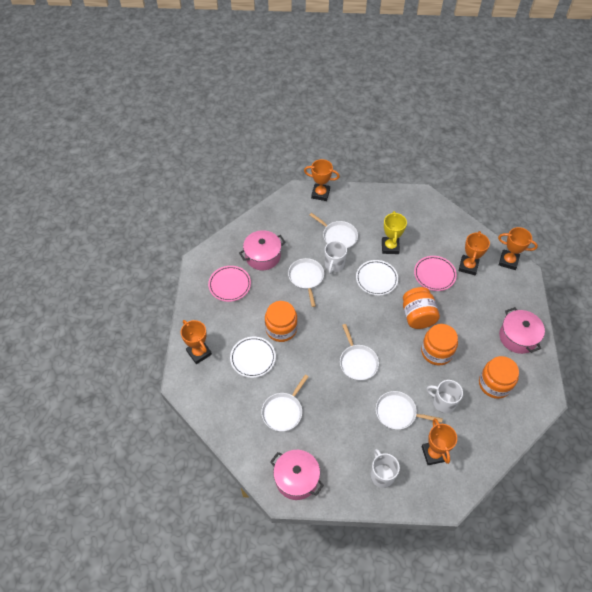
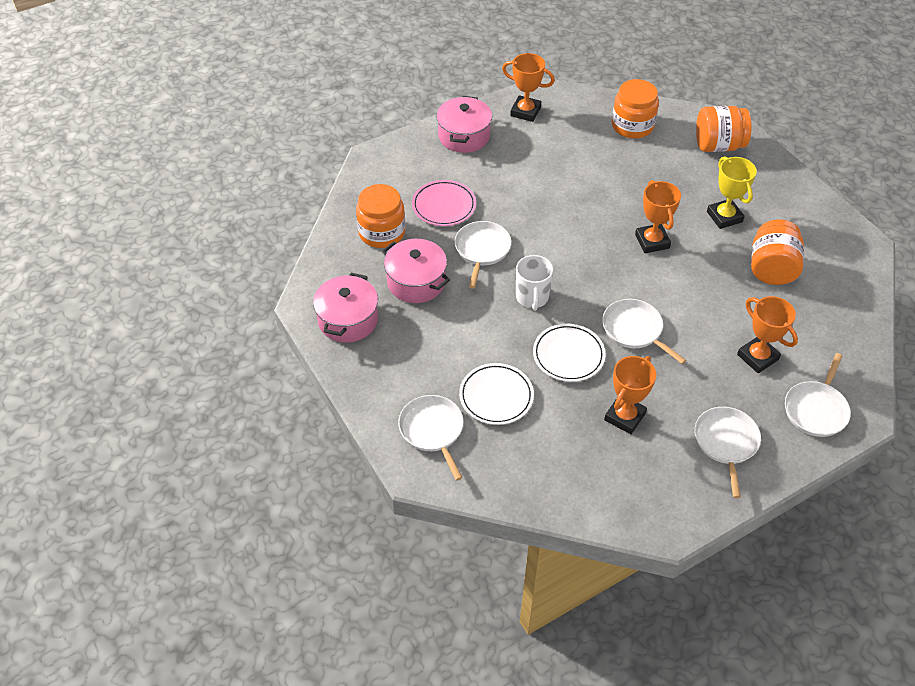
orange trophy: 5 -> 4
pink plate: 2 -> 1
white mug: 3 -> 1

